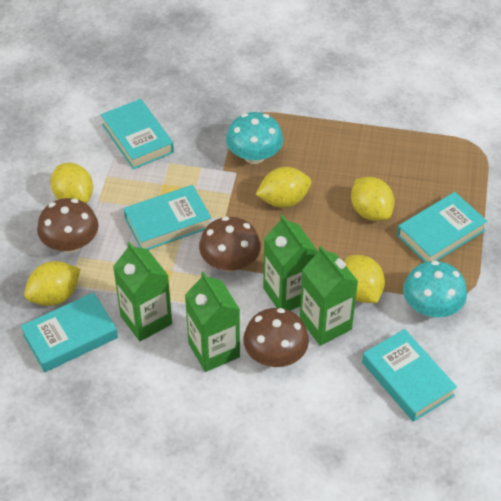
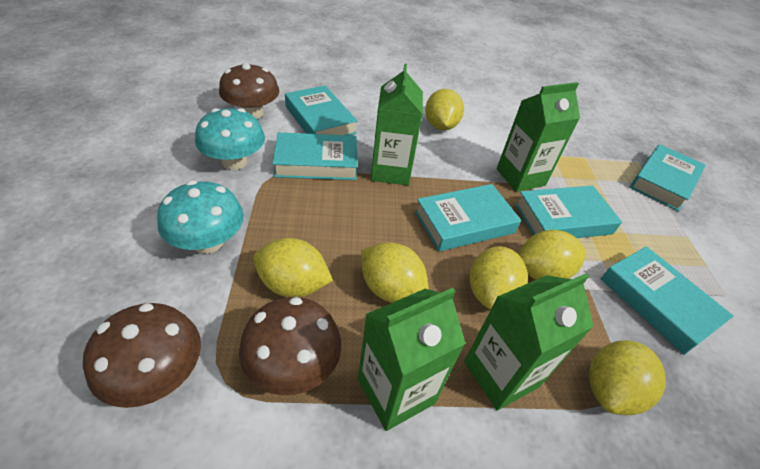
turquoise book: 5 -> 6
yellow lemon: 5 -> 6

